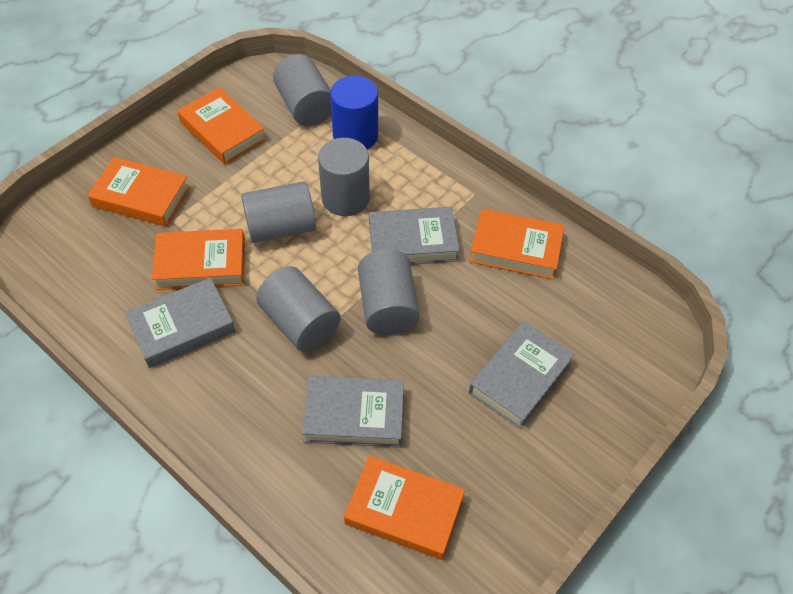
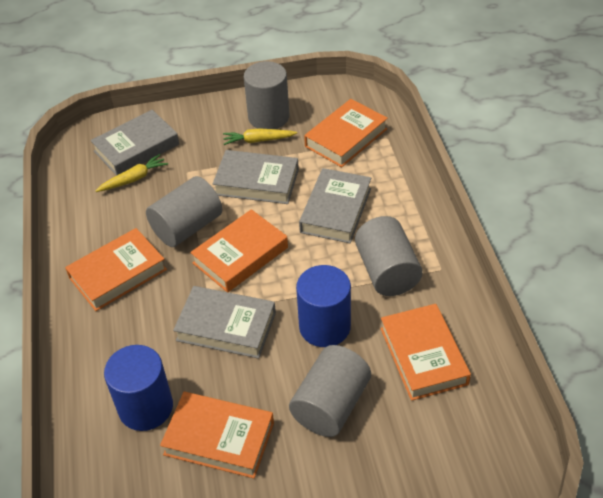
blue cylinder: 1 -> 2
grey cylinder: 5 -> 4
yellow carrot: 0 -> 2

